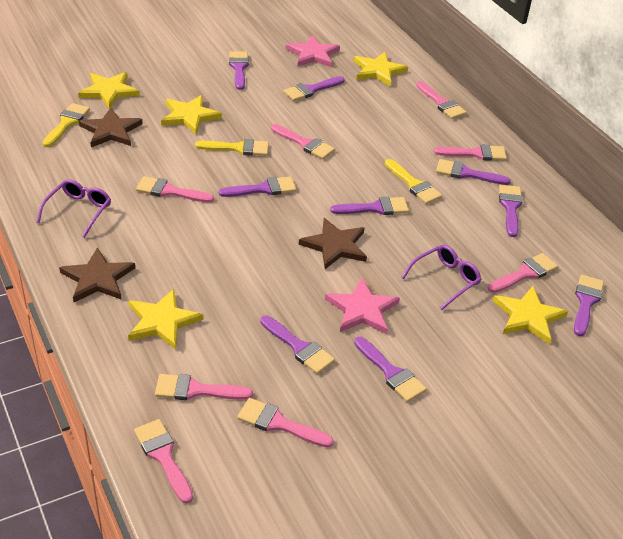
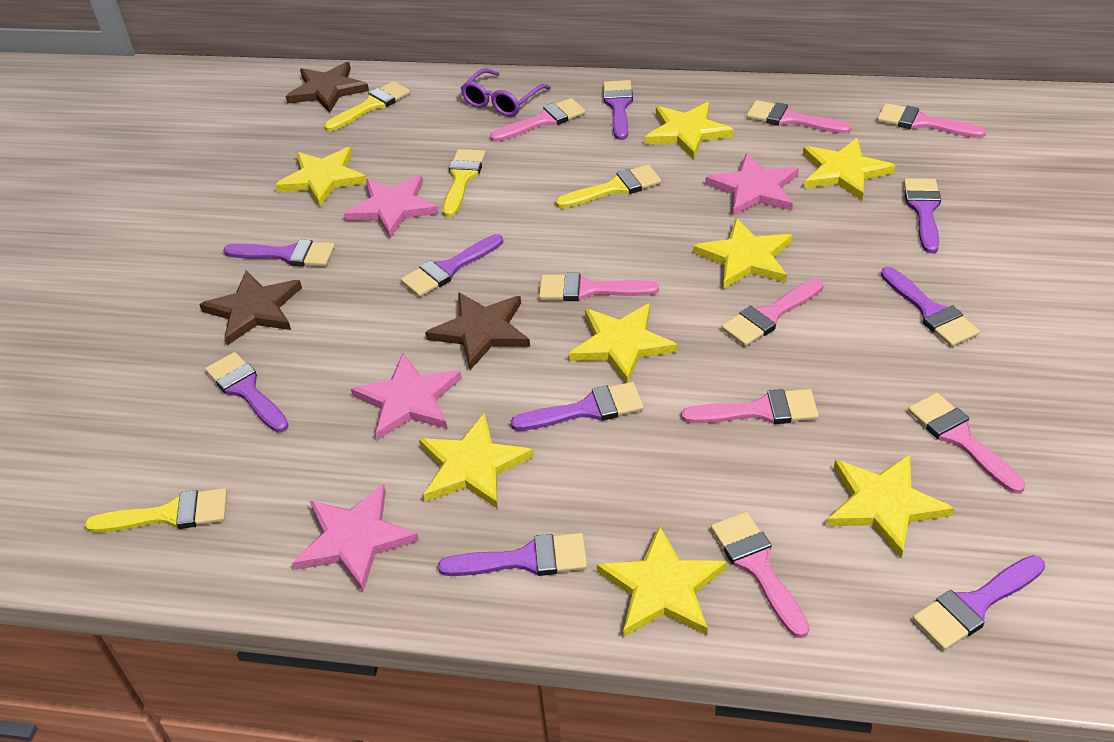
pink star: 2 -> 4
purple glasses: 2 -> 1
yellow brush: 3 -> 4
yellow star: 5 -> 8

